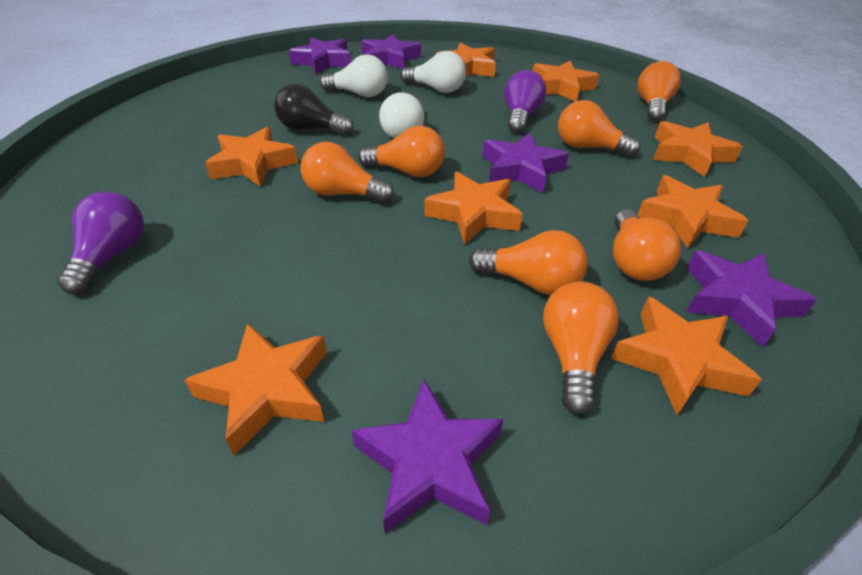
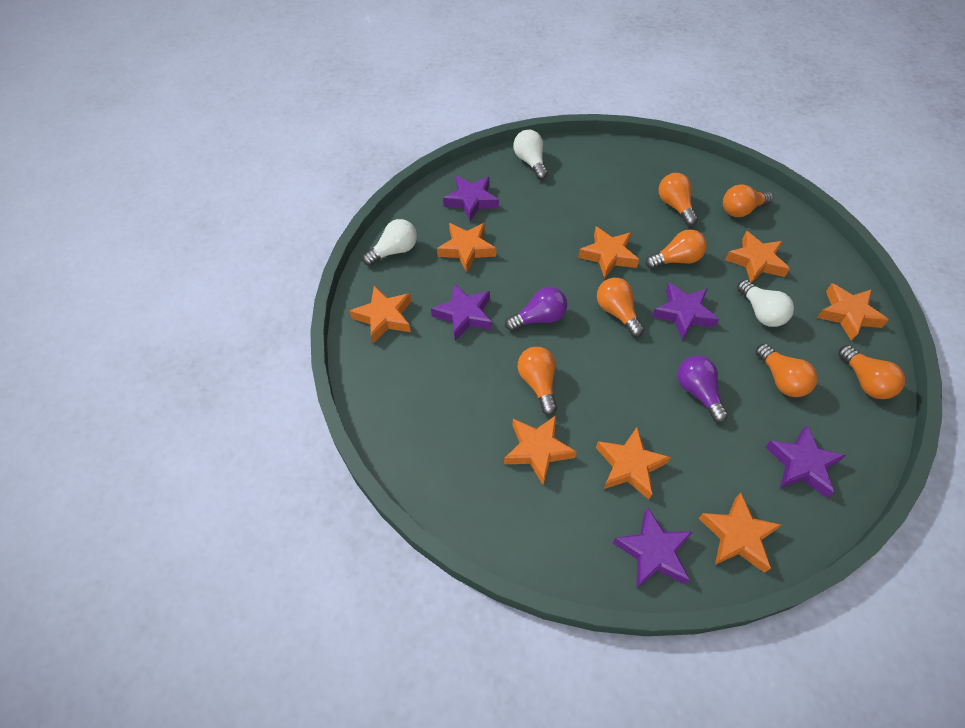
black light bulb: 1 -> 0

